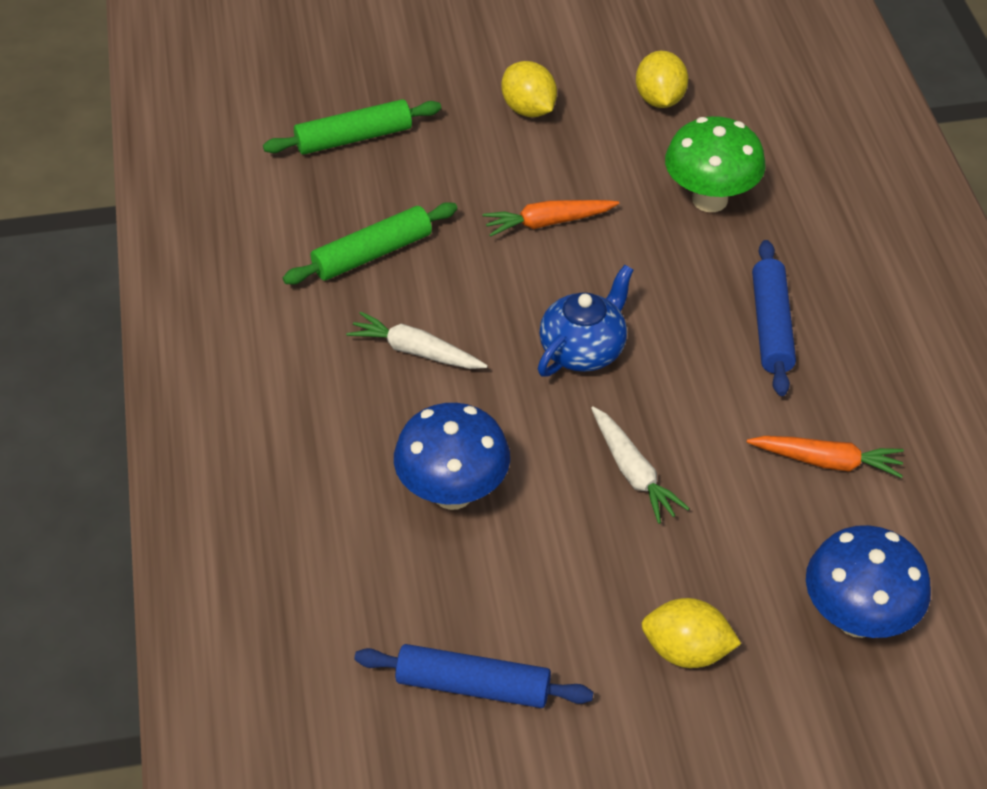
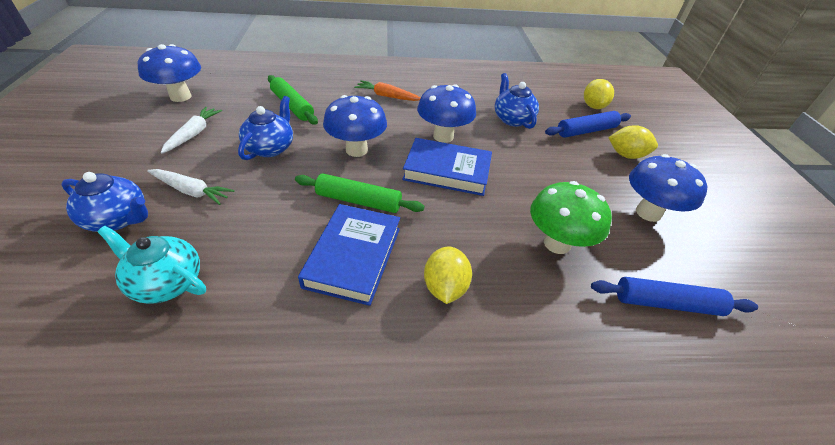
blue book: 0 -> 2
blue mushroom: 2 -> 4
blue teapot: 1 -> 3
orange carrot: 2 -> 1
turquoise teapot: 0 -> 1

